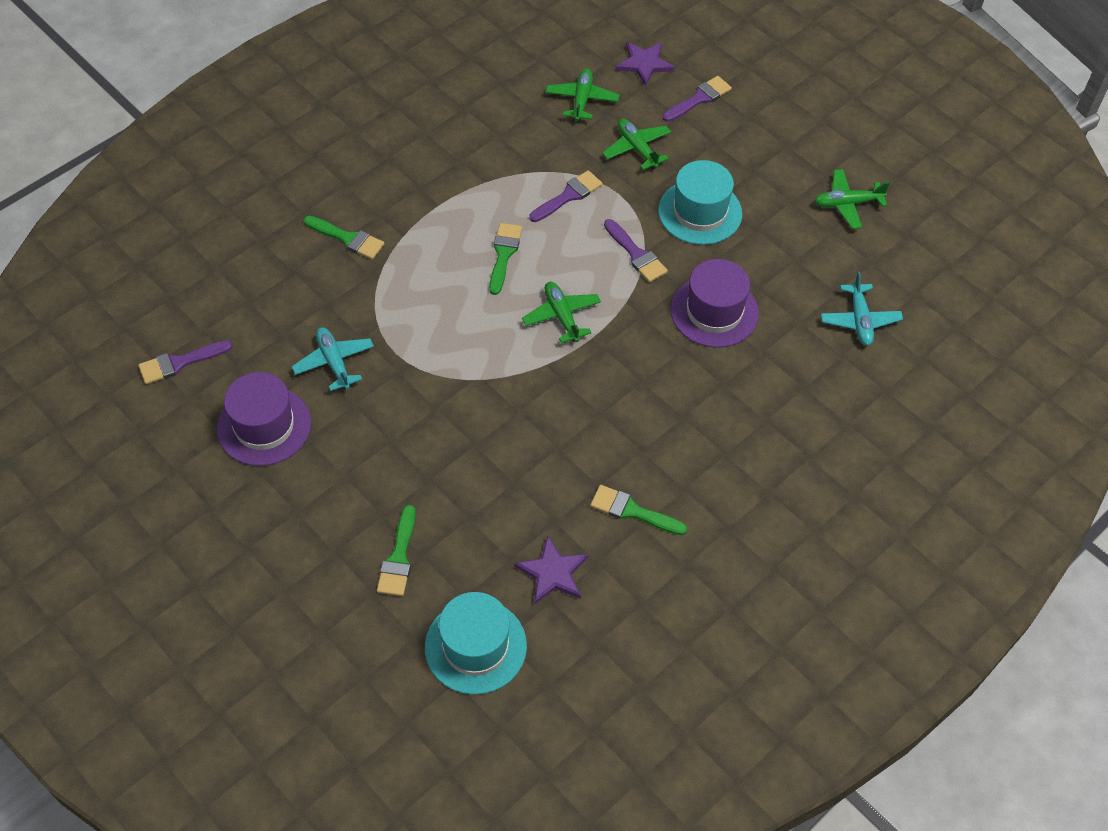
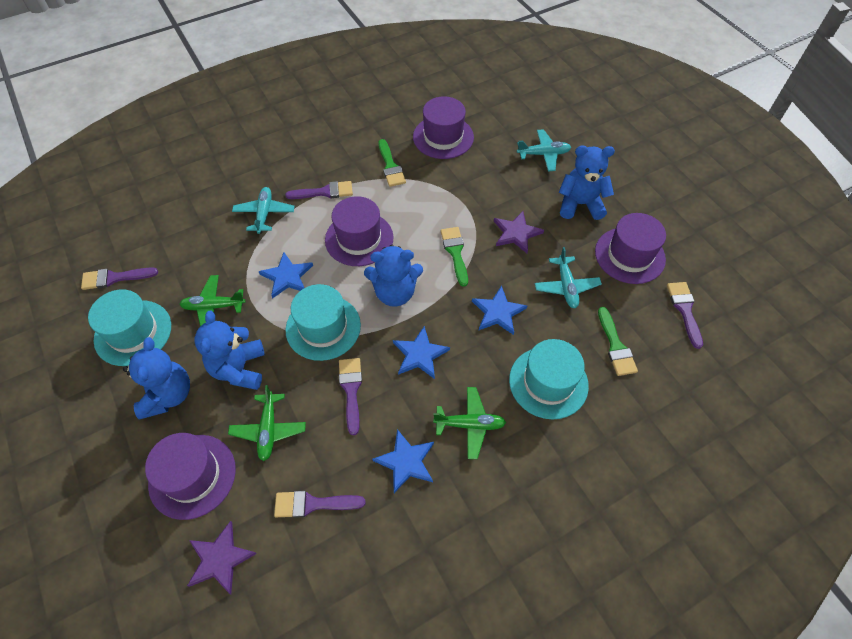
blue star: 0 -> 4
blue teddy bear: 0 -> 4
green brush: 4 -> 3
green plane: 4 -> 3
purple brush: 4 -> 5
purple hat: 2 -> 4
turquoise hat: 2 -> 3
turquoise plane: 2 -> 3

